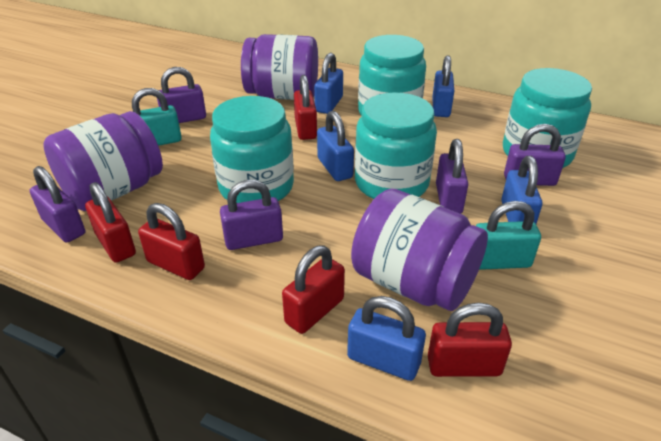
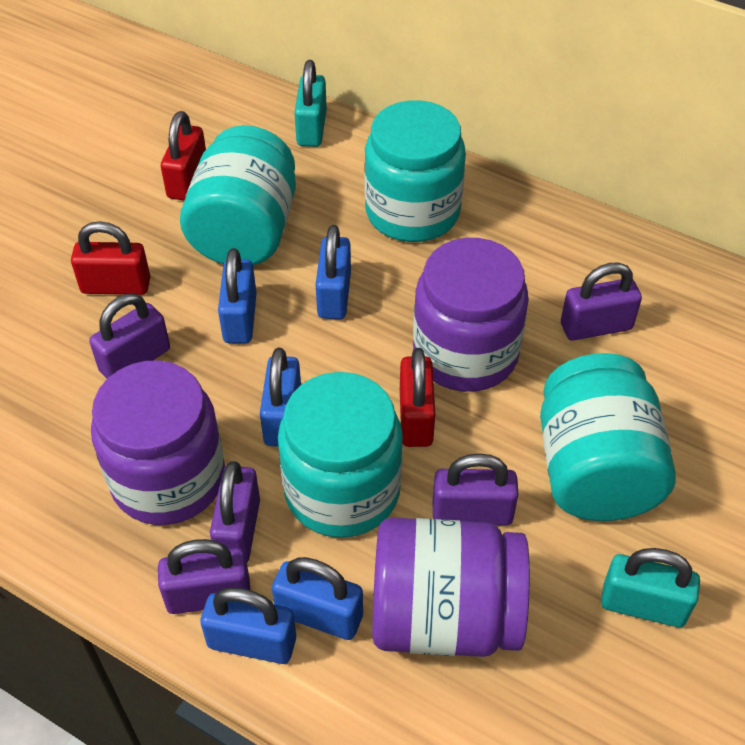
red padlock: 5 -> 3

